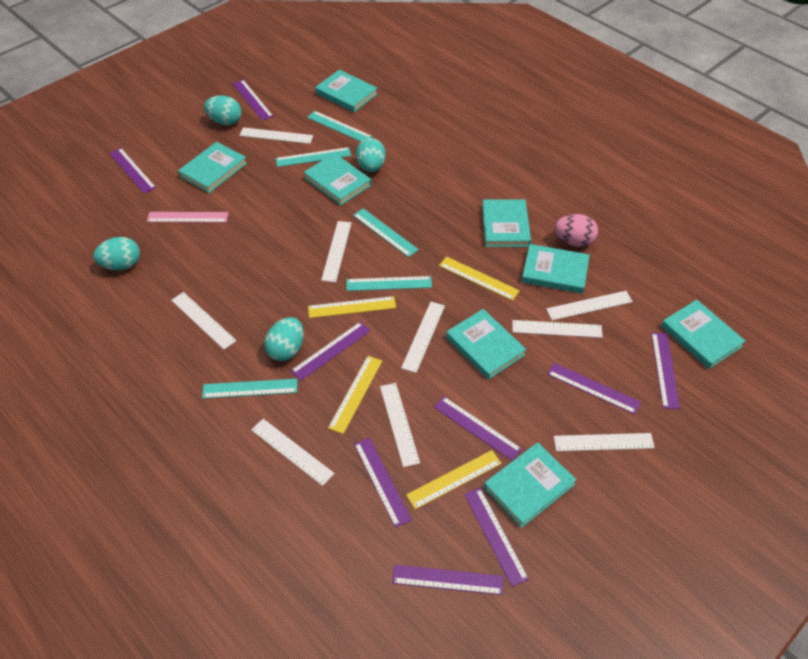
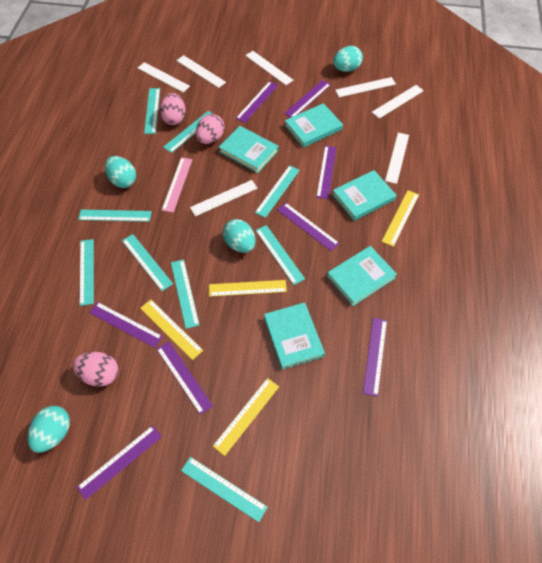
pink egg: 1 -> 3
purple ruler: 9 -> 8
turquoise book: 8 -> 5
turquoise ruler: 5 -> 9
white ruler: 9 -> 7

